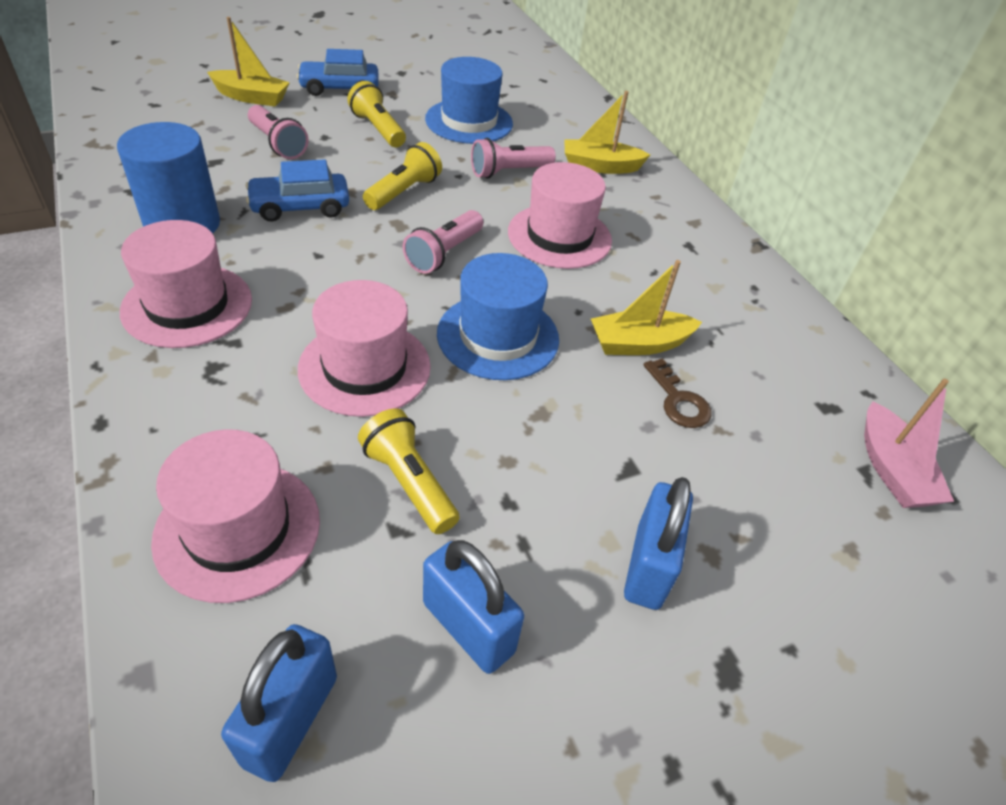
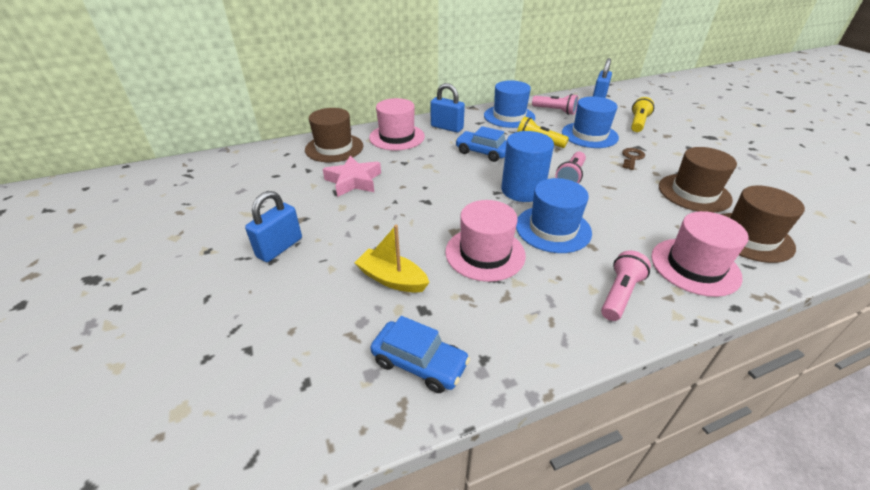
blue hat: 2 -> 3
brown hat: 0 -> 3
pink boat: 1 -> 0
pink hat: 4 -> 3
pink star: 0 -> 1
yellow boat: 3 -> 1
yellow flashlight: 3 -> 2

